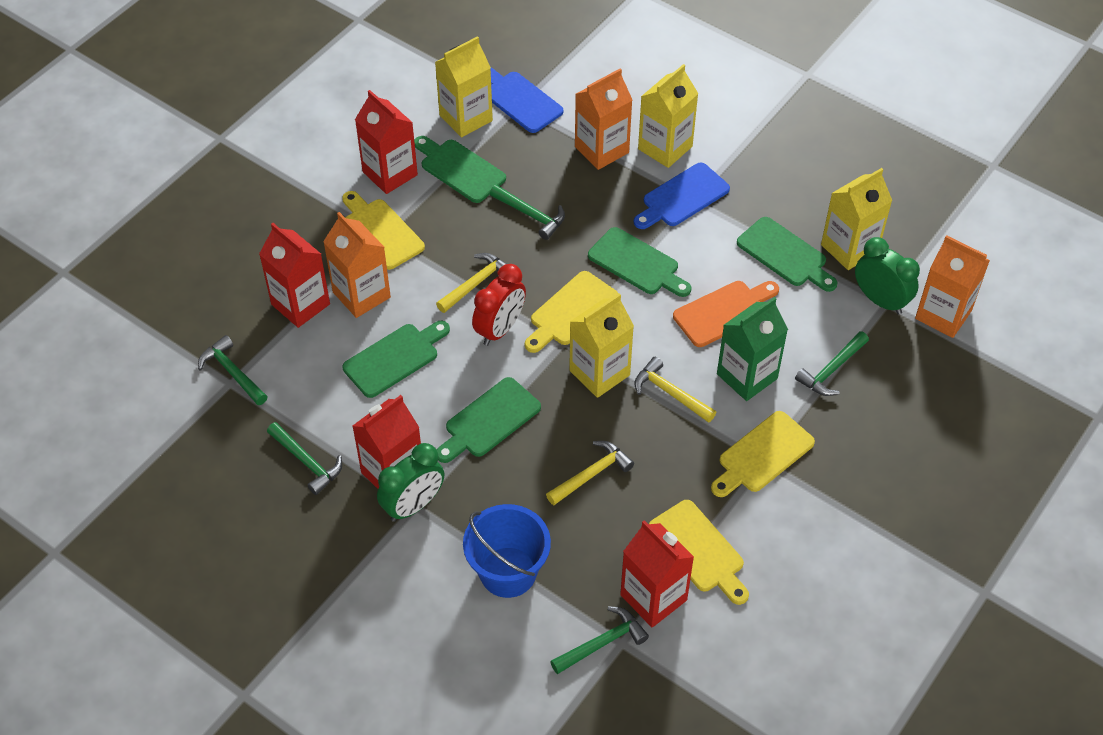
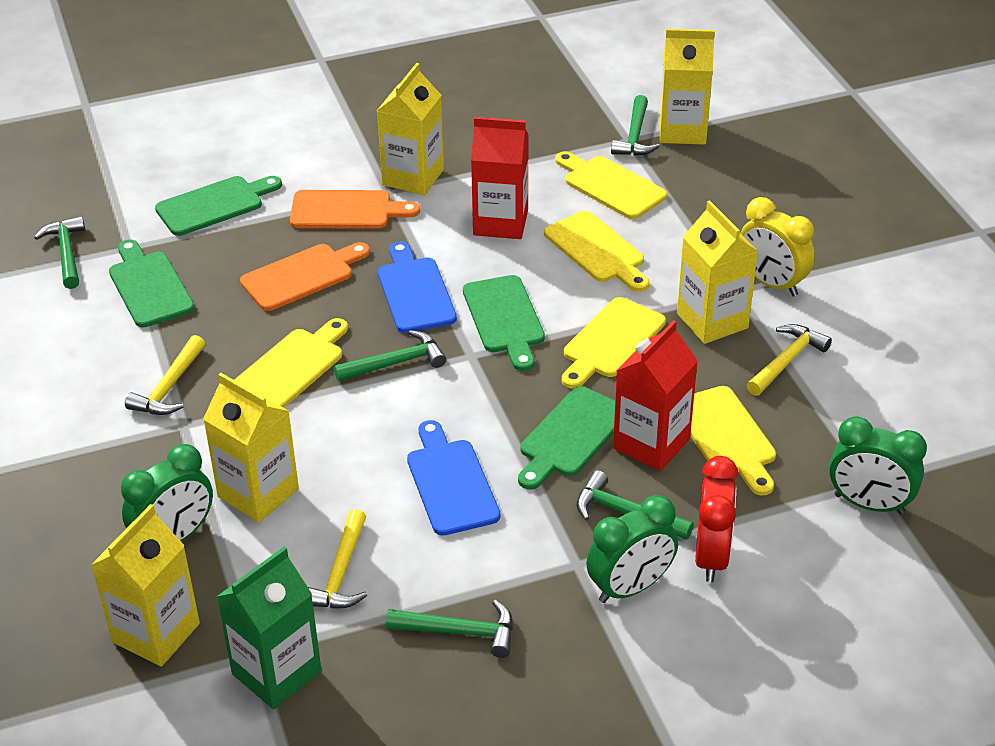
blue bucket: 1 -> 0
green clock: 2 -> 3
green cutting board: 5 -> 4
orange carton: 3 -> 0
orange cutting board: 1 -> 2
red carton: 4 -> 2
yellow carton: 4 -> 5
yellow clock: 0 -> 1
yellow cutting board: 4 -> 5

